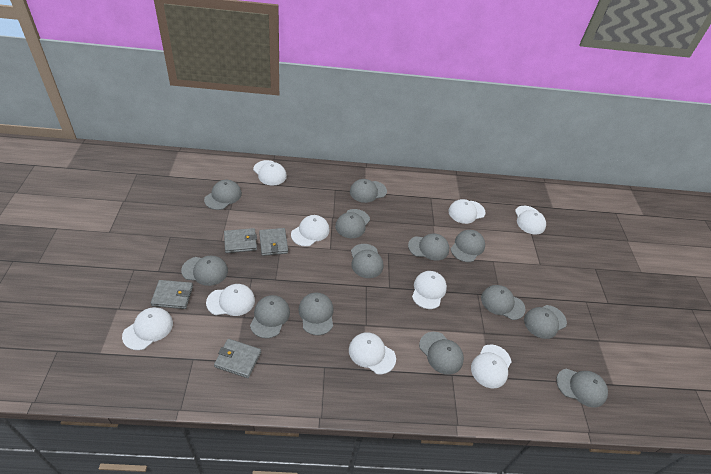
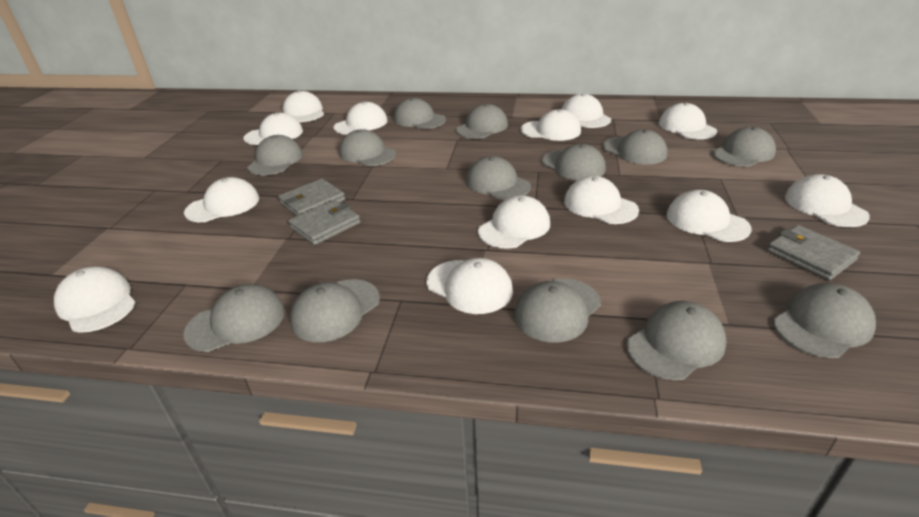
grey wallet: 4 -> 3
white cap: 9 -> 13

